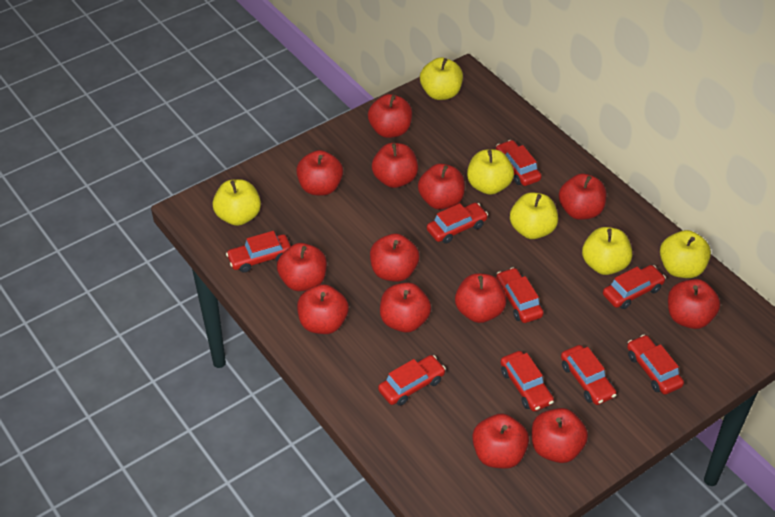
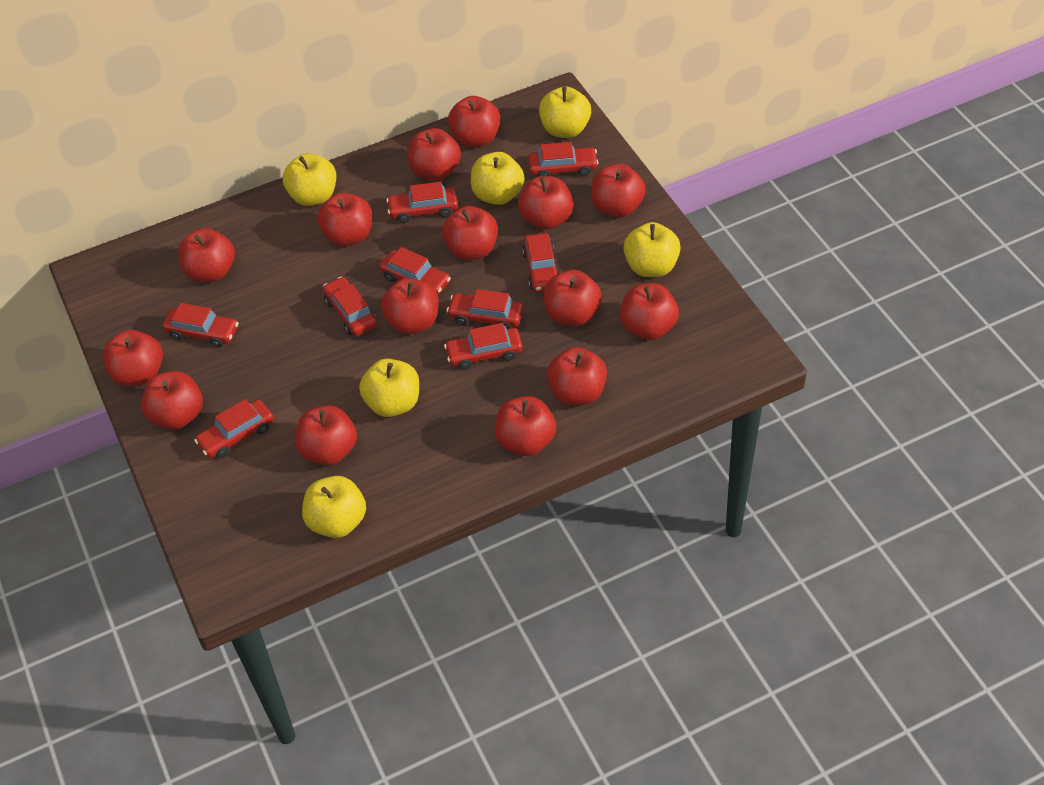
red apple: 13 -> 15

